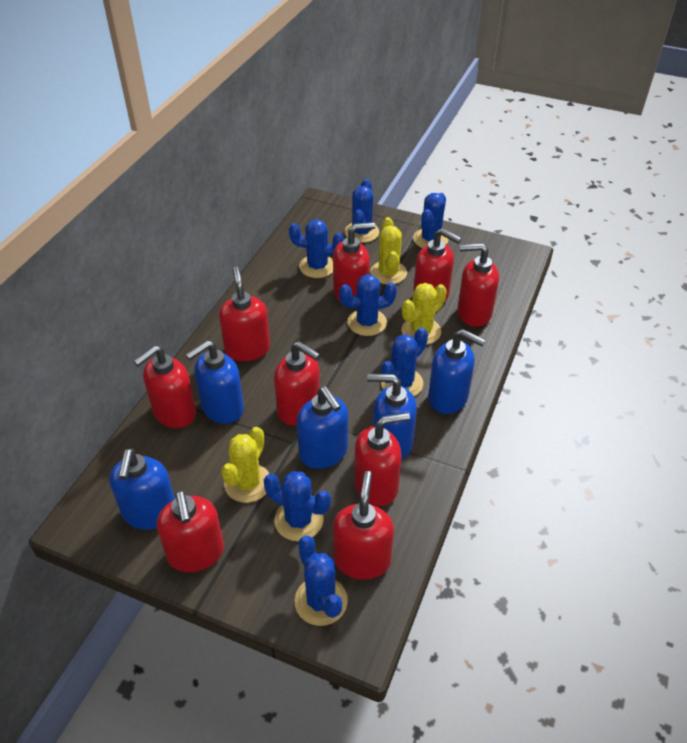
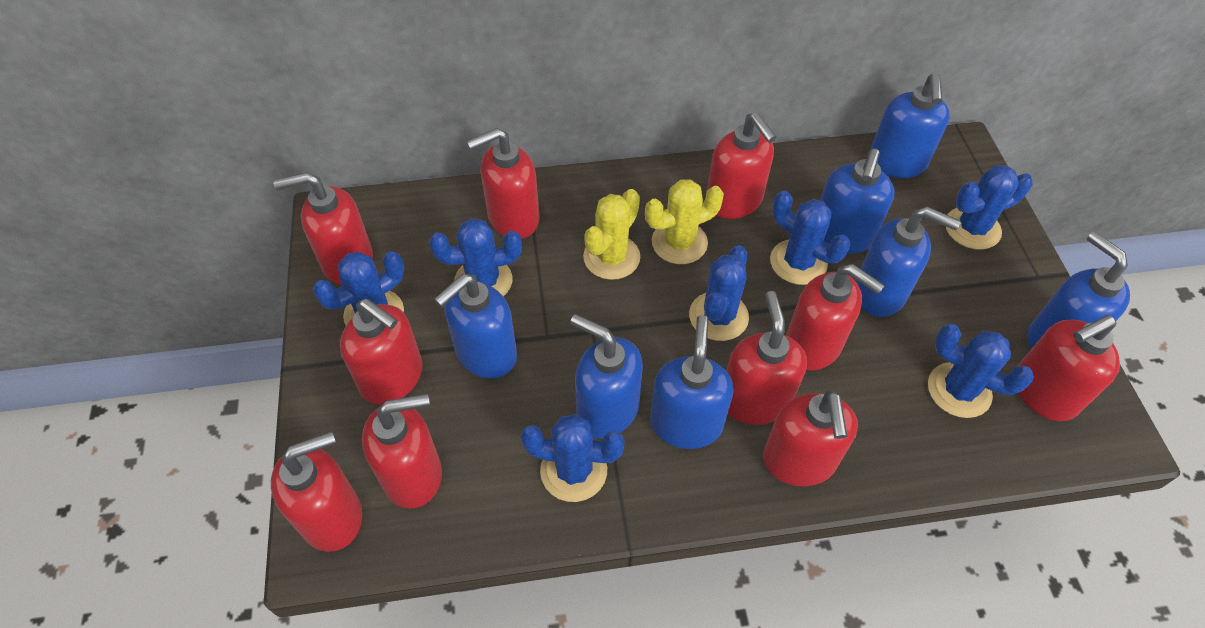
blue soap dispenser: 5 -> 7
red soap dispenser: 9 -> 10
yellow cactus: 3 -> 2

